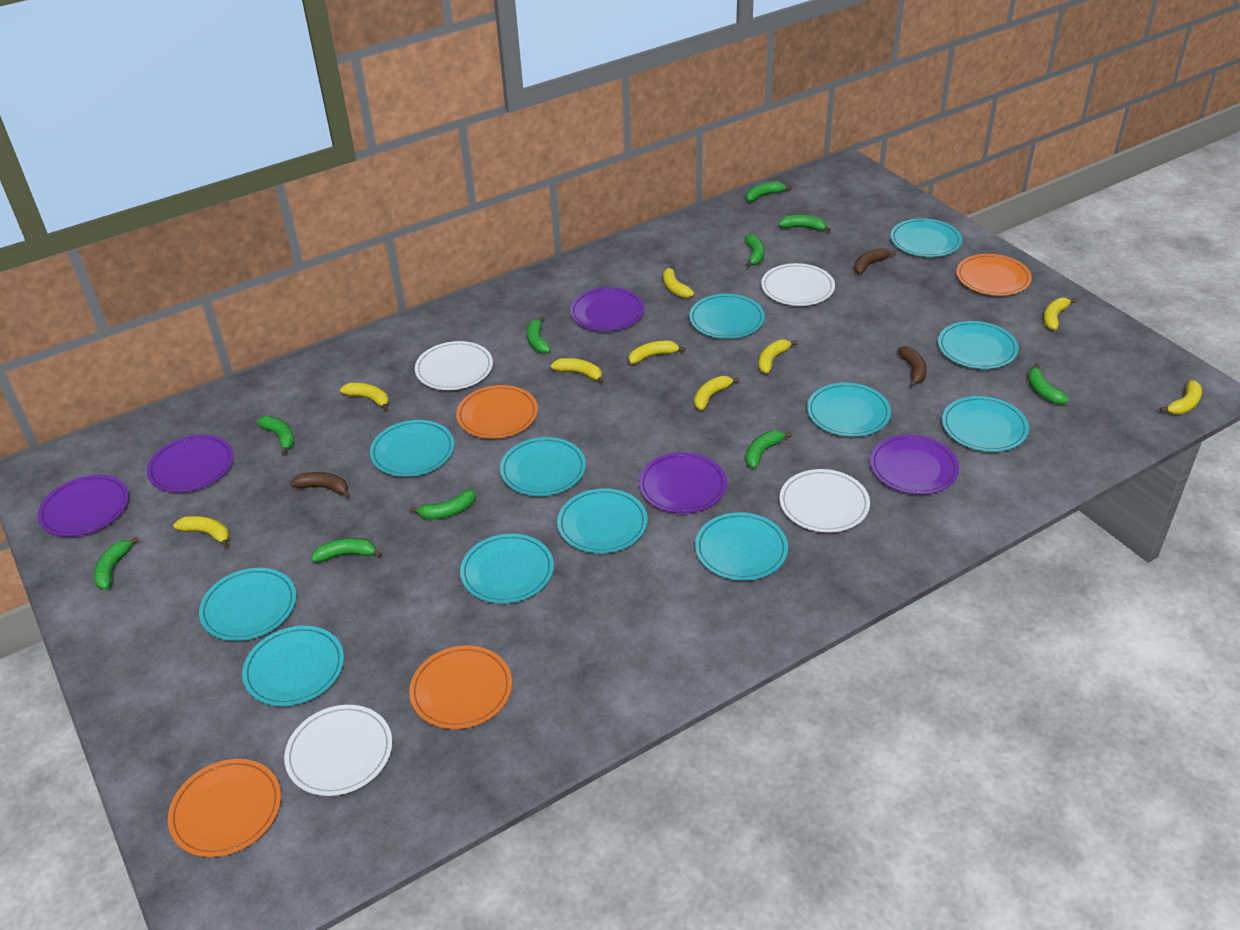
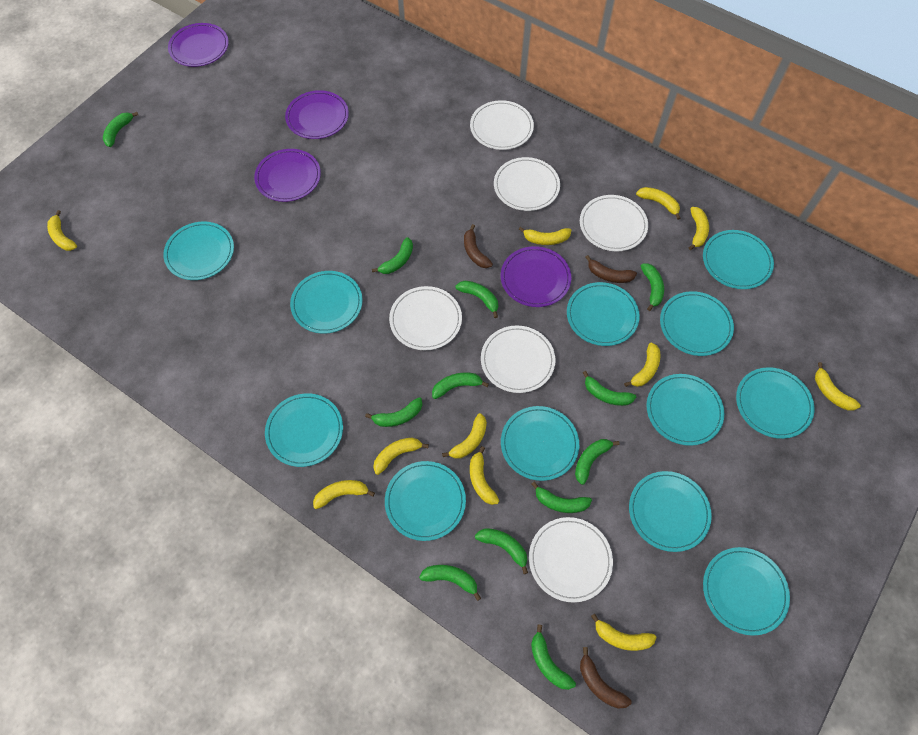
green banana: 10 -> 12
orange plate: 4 -> 0
purple plate: 5 -> 4
white plate: 4 -> 6
yellow banana: 9 -> 11

